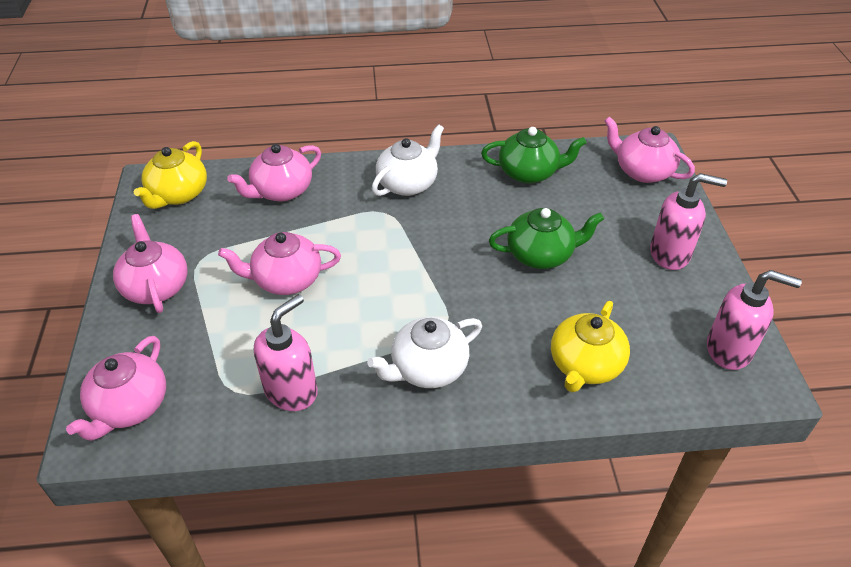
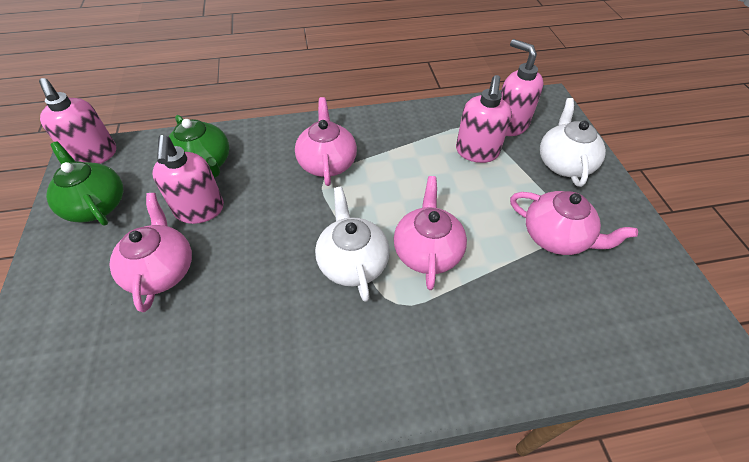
pink soap dispenser: 3 -> 4
pink teapot: 5 -> 4
yellow teapot: 2 -> 0

